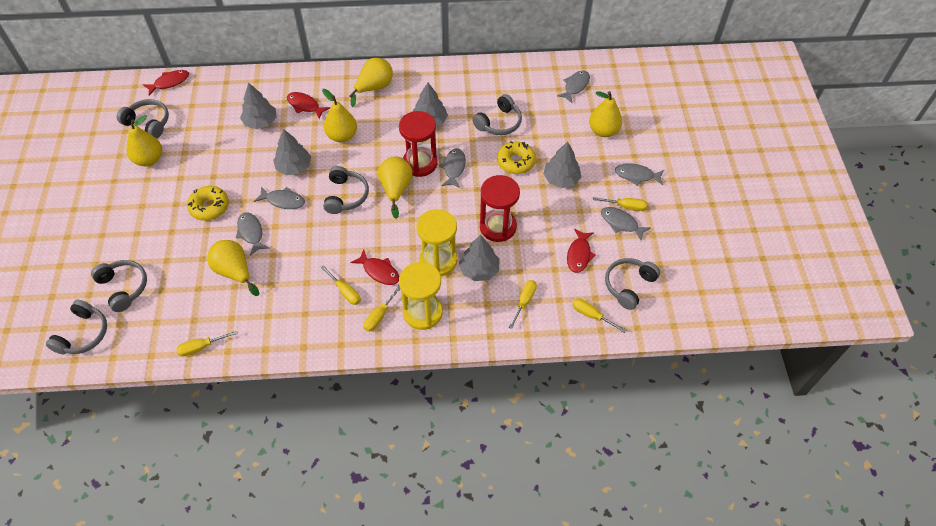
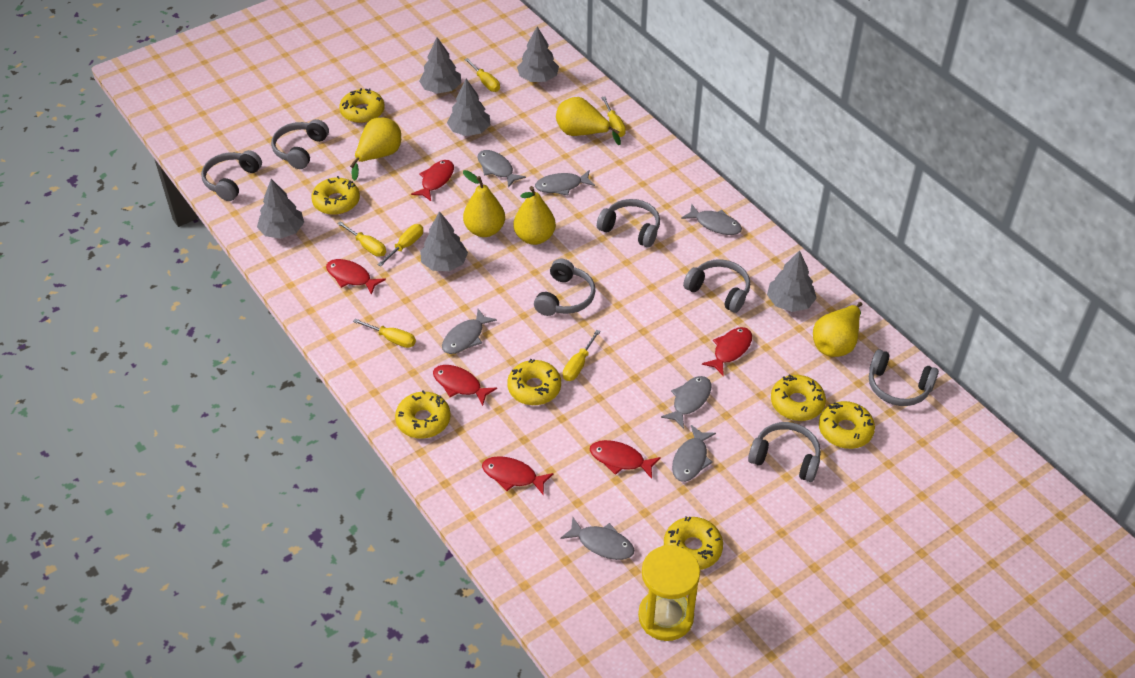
grey fish: 6 -> 7
grey headphones: 6 -> 7
grey tree: 5 -> 6
red fish: 4 -> 6
red hourglass: 2 -> 0
yellow donut: 2 -> 7
yellow hourglass: 2 -> 1
yellow pear: 6 -> 5

